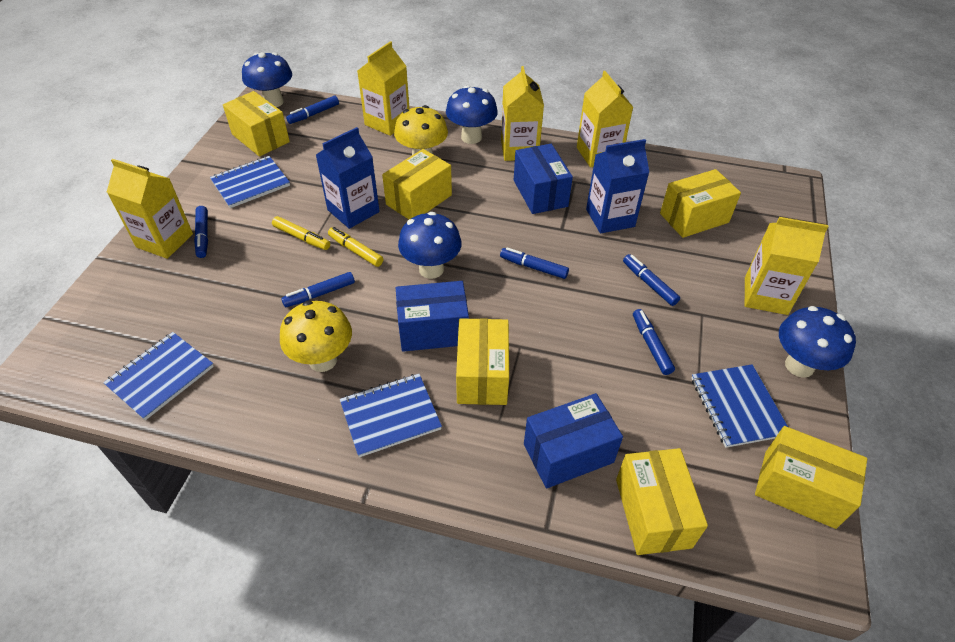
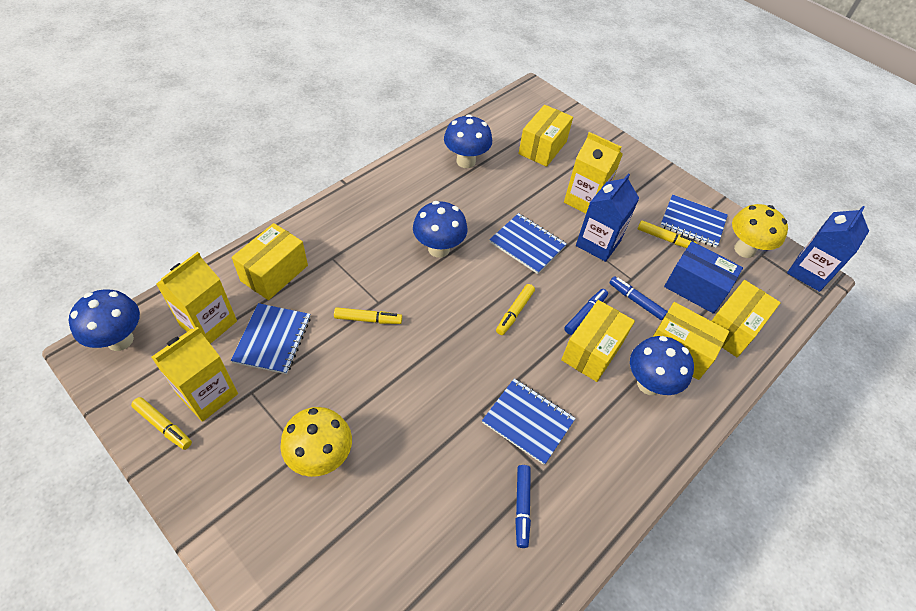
blue box: 3 -> 1
blue marker: 6 -> 3
yellow box: 6 -> 5
yellow carton: 5 -> 3
yellow marker: 2 -> 4

